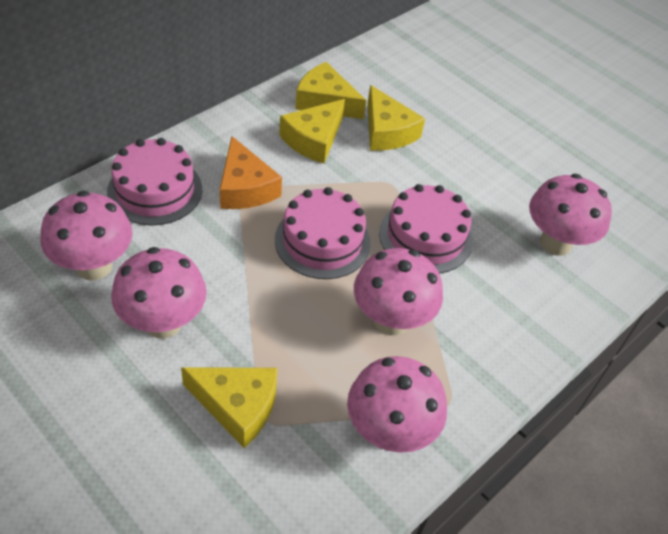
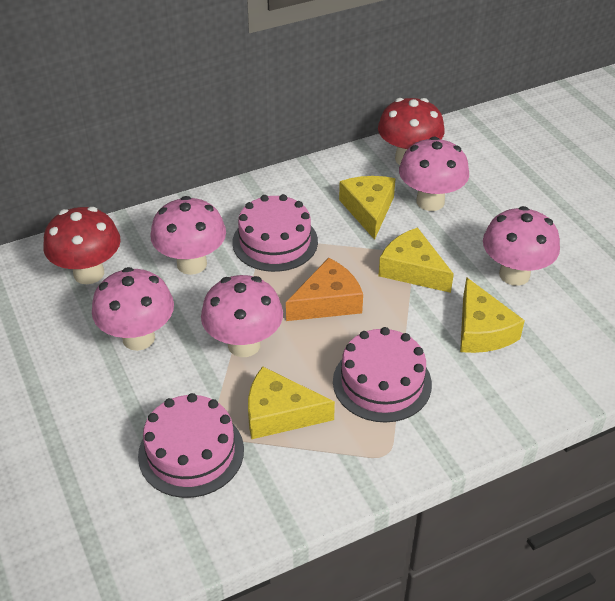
red mushroom: 0 -> 2

